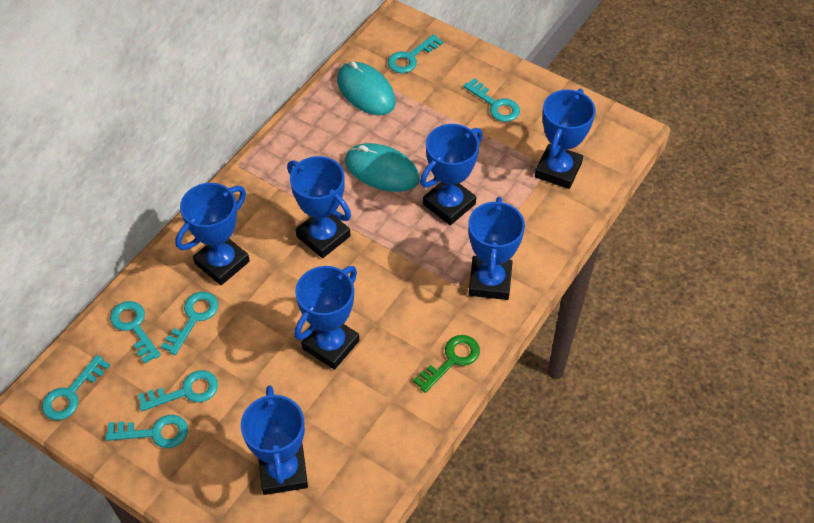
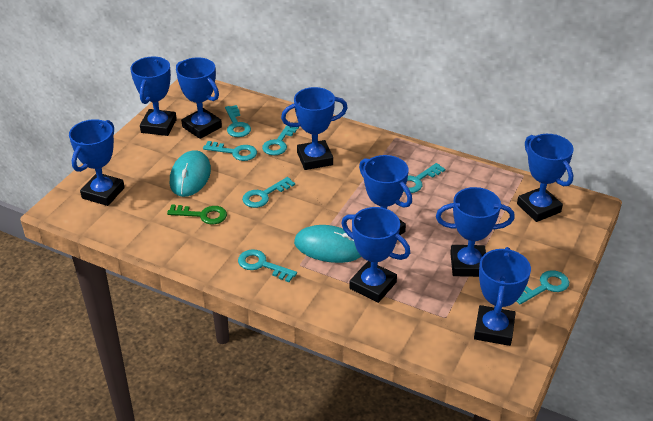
blue trophy: 7 -> 9

